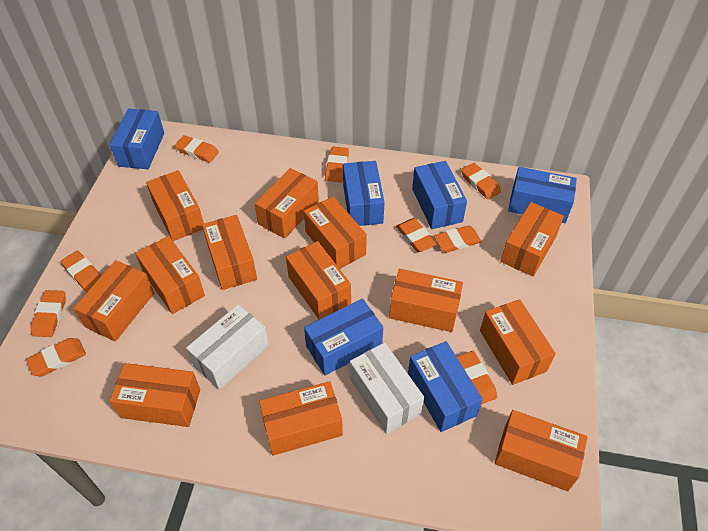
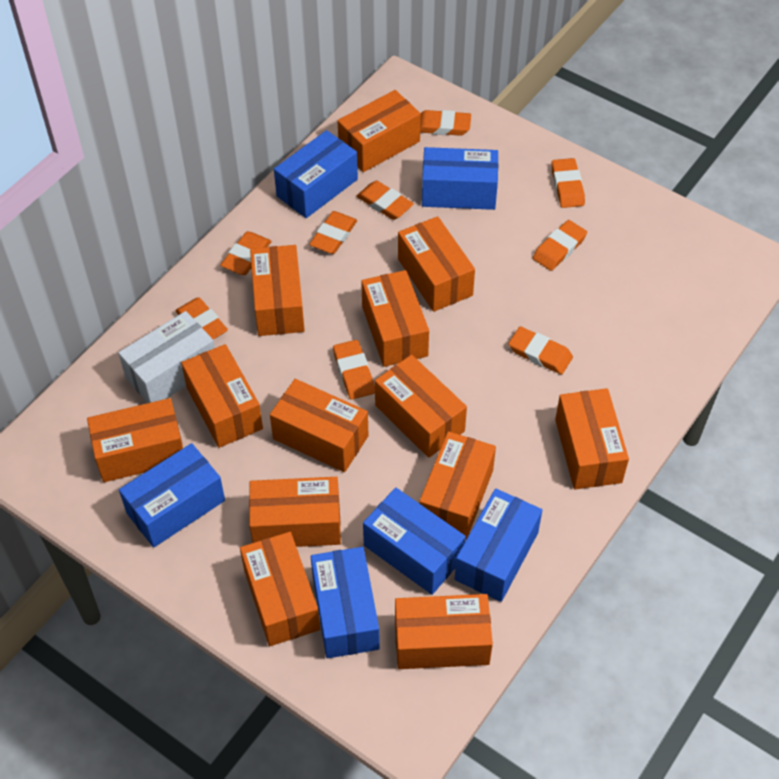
white box: 2 -> 1

